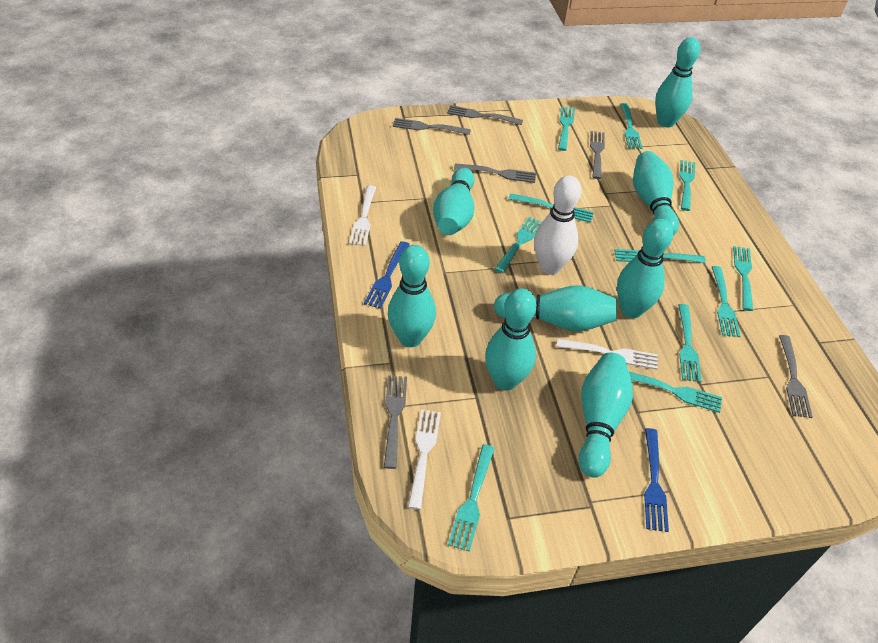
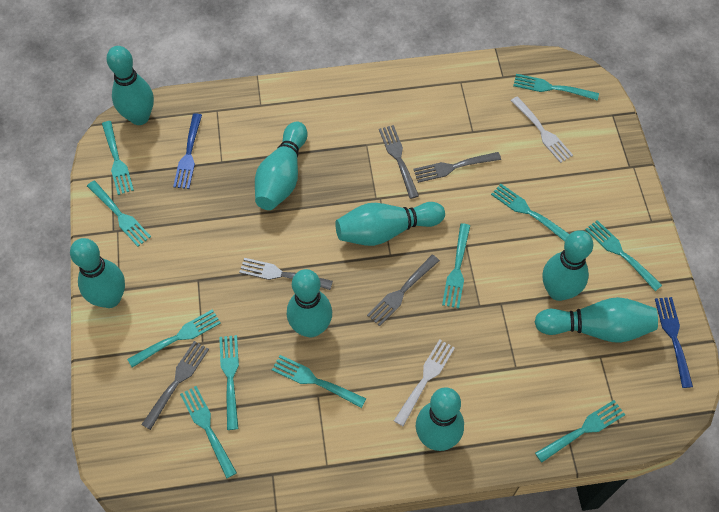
grey fork: 6 -> 5
white bowling pin: 1 -> 0
white fork: 3 -> 2

